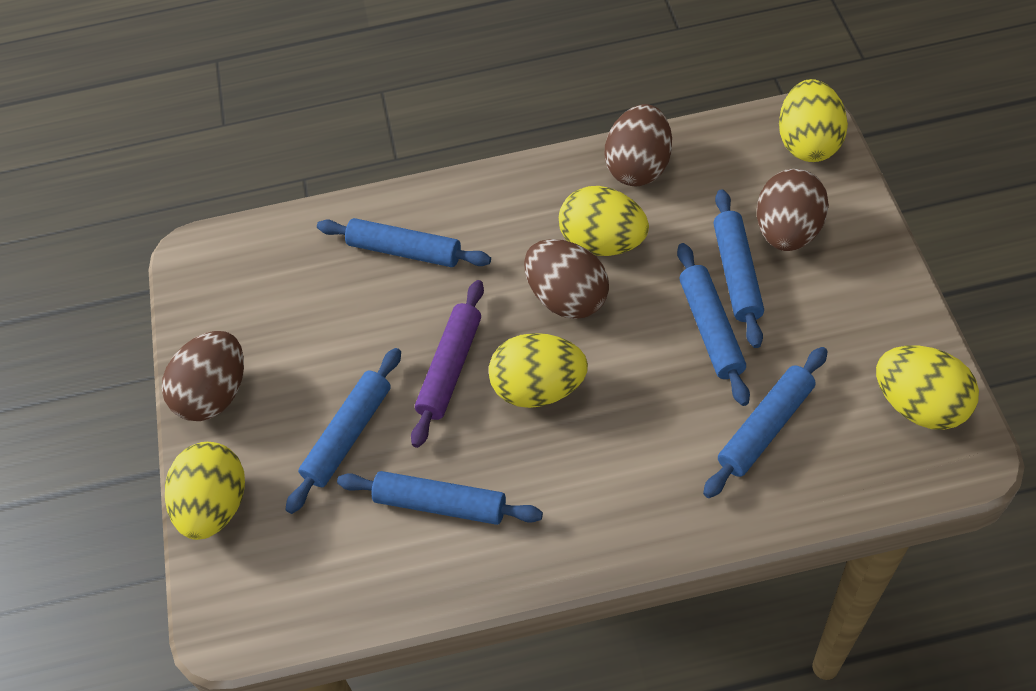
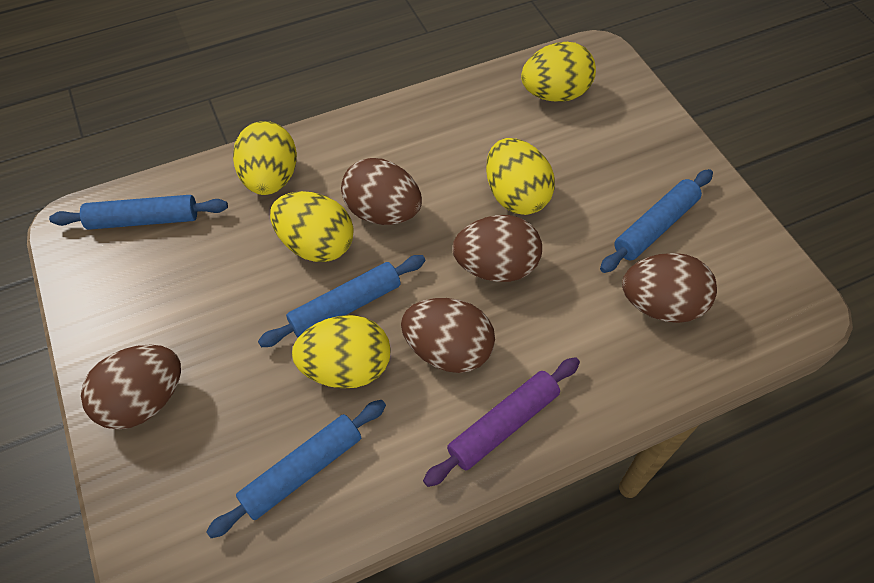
blue rolling pin: 6 -> 4
brown egg: 4 -> 5

